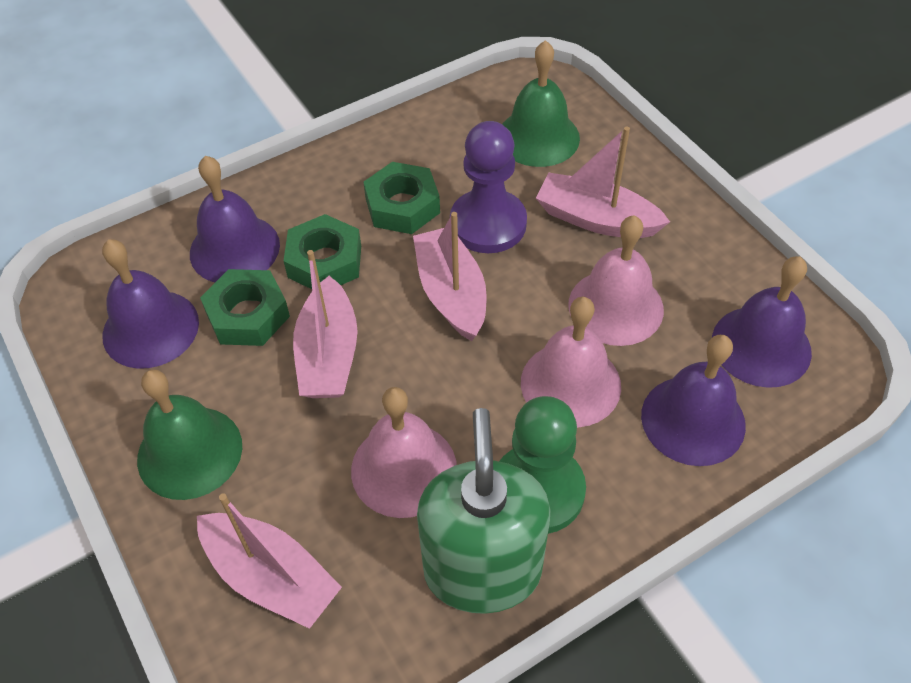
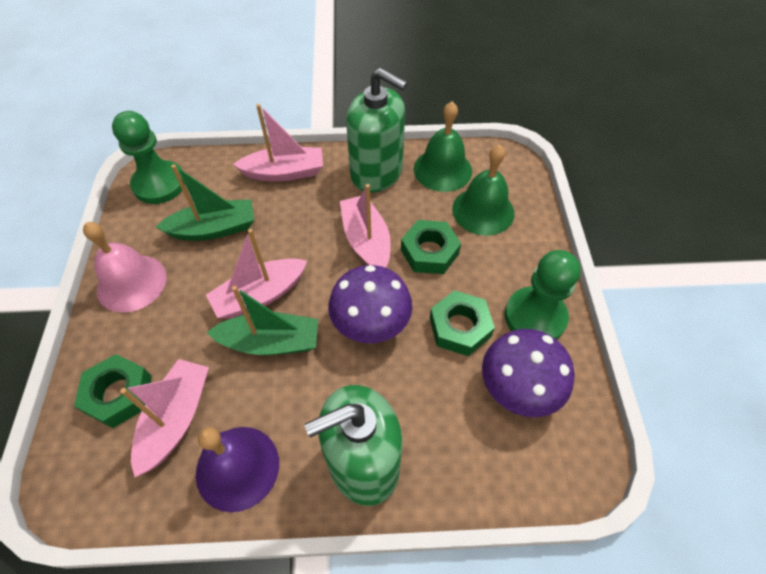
green boat: 0 -> 2
green pawn: 1 -> 2
green soap dispenser: 1 -> 2
pink bell: 3 -> 1
purple bell: 4 -> 1
purple mushroom: 0 -> 2
purple pawn: 1 -> 0

